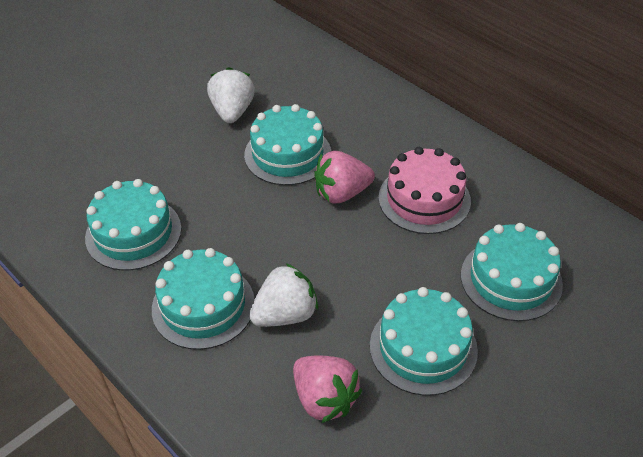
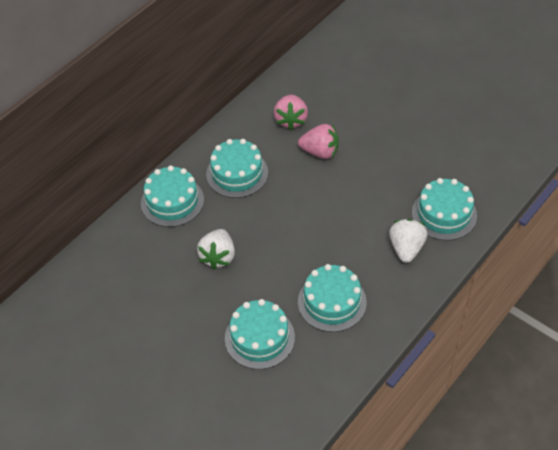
pink cake: 1 -> 0

